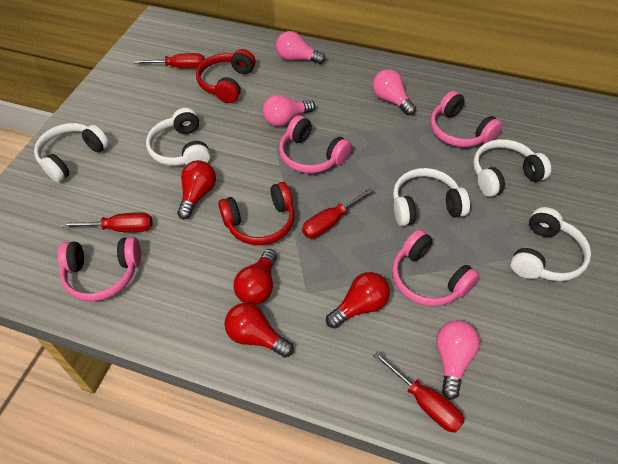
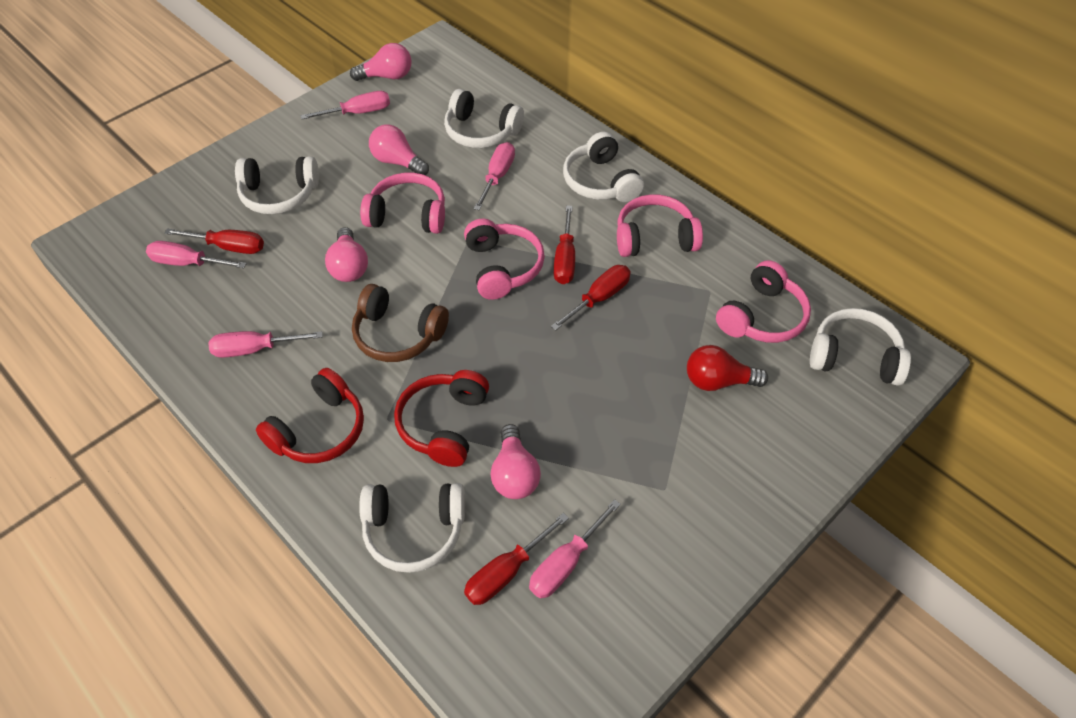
brown headphones: 0 -> 1
pink screwdriver: 0 -> 5
red light bulb: 4 -> 1

